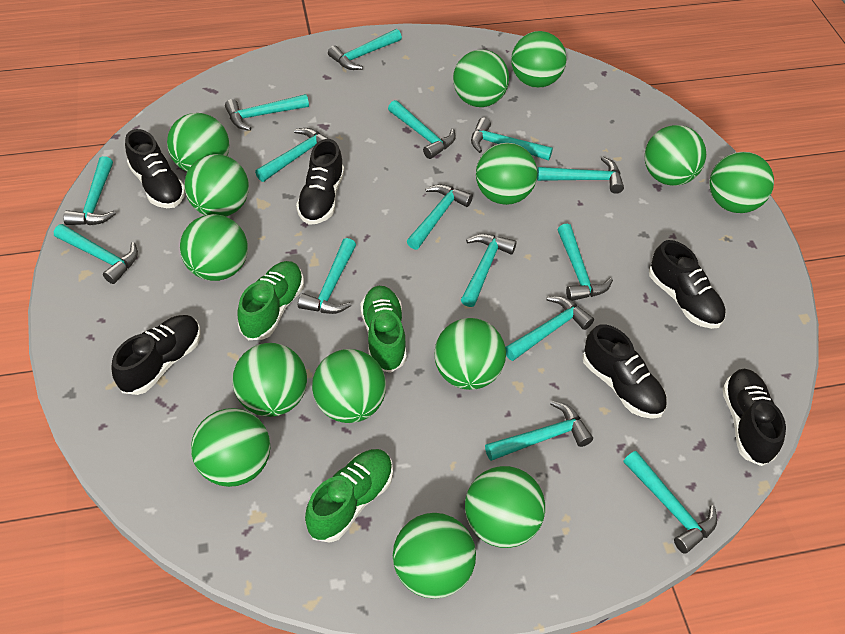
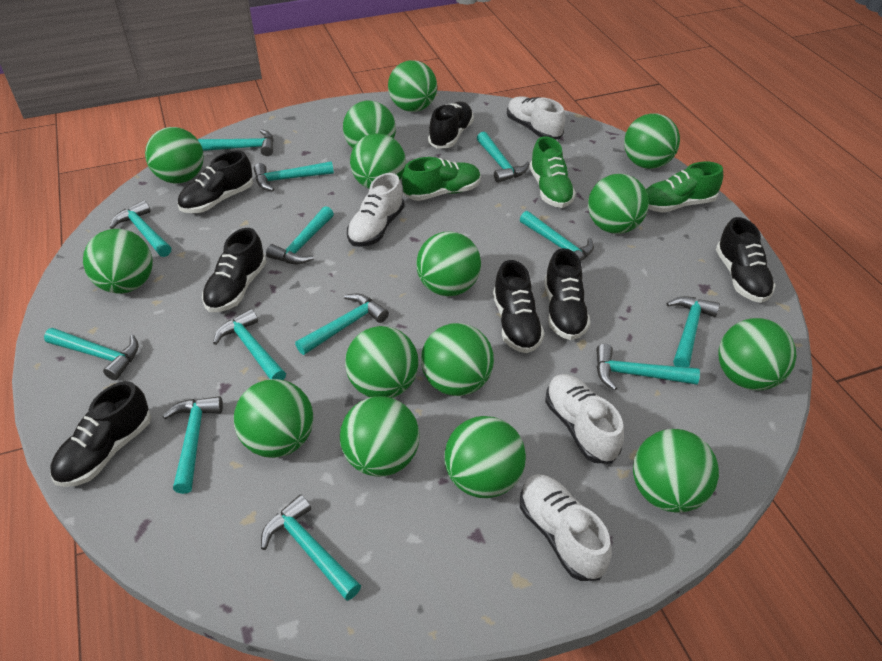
black shoe: 6 -> 7
green ball: 14 -> 15
turquoise hammer: 15 -> 13
white shoe: 0 -> 4

